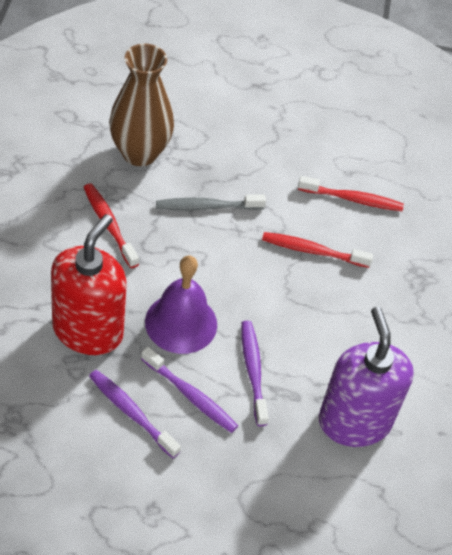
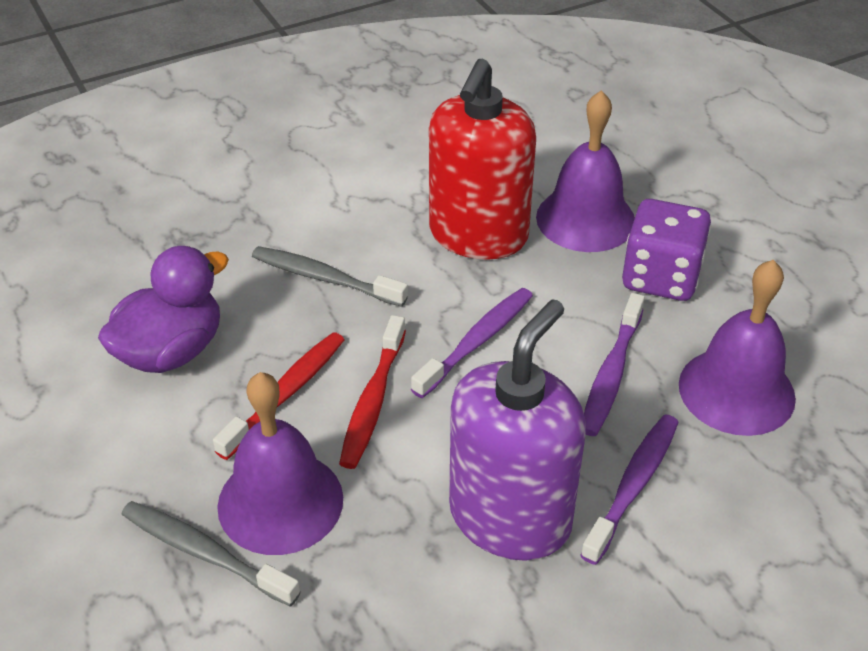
brown vase: 1 -> 0
grey toothbrush: 1 -> 2
purple bell: 1 -> 3
purple dice: 0 -> 1
purple duck: 0 -> 1
red toothbrush: 3 -> 2

